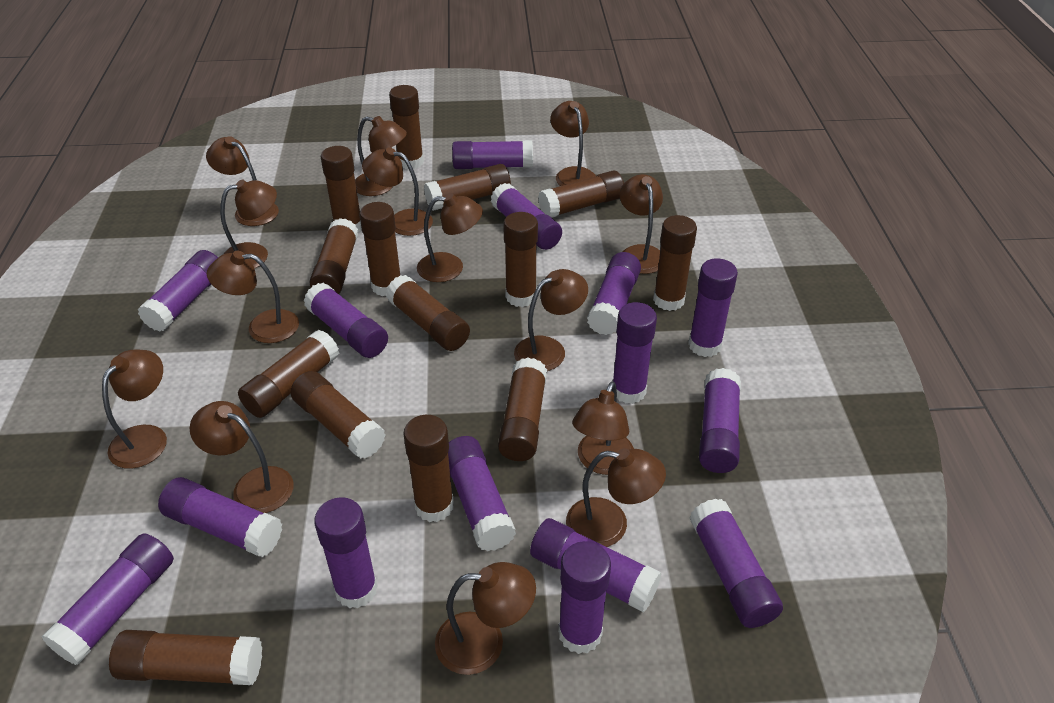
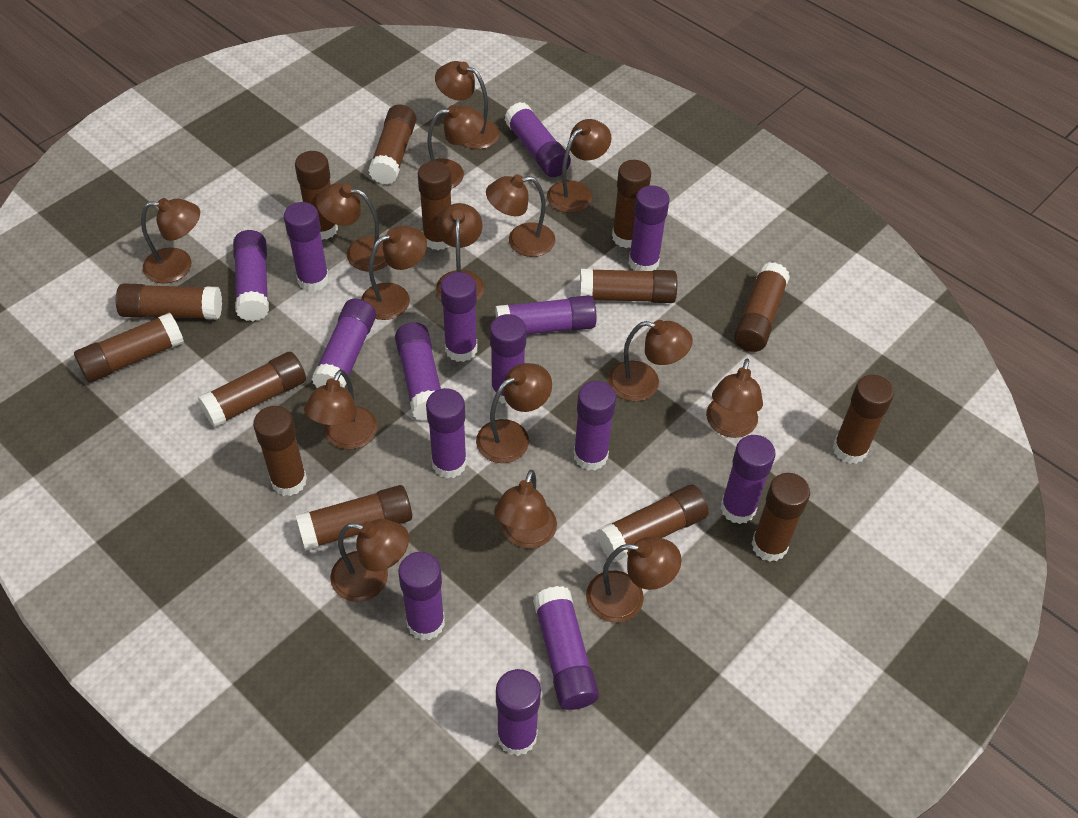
brown lamp: 14 -> 15

